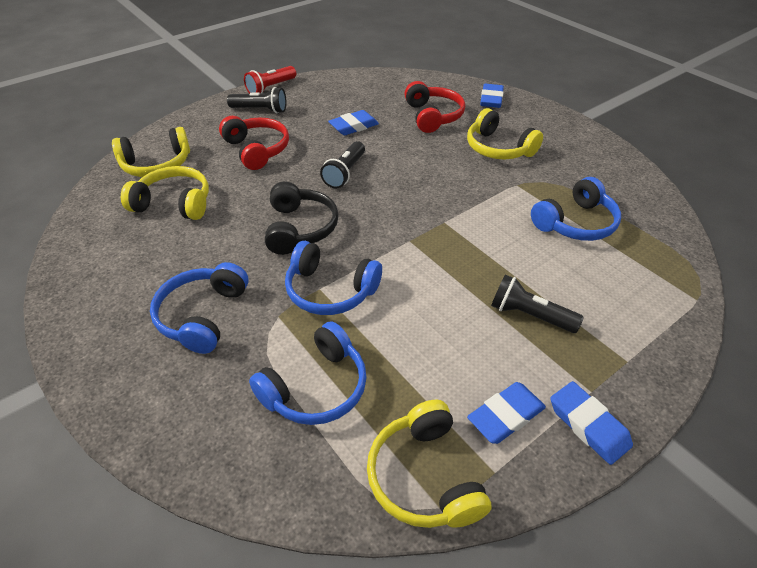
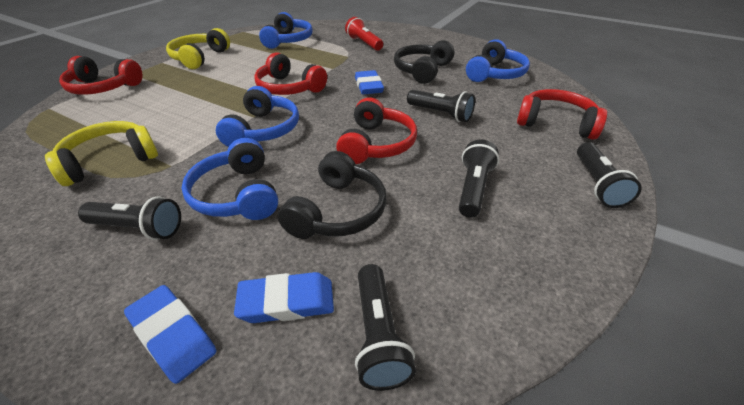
black flashlight: 3 -> 5
black headphones: 1 -> 2
blue eraser: 4 -> 3
red headphones: 2 -> 4
yellow headphones: 4 -> 2

